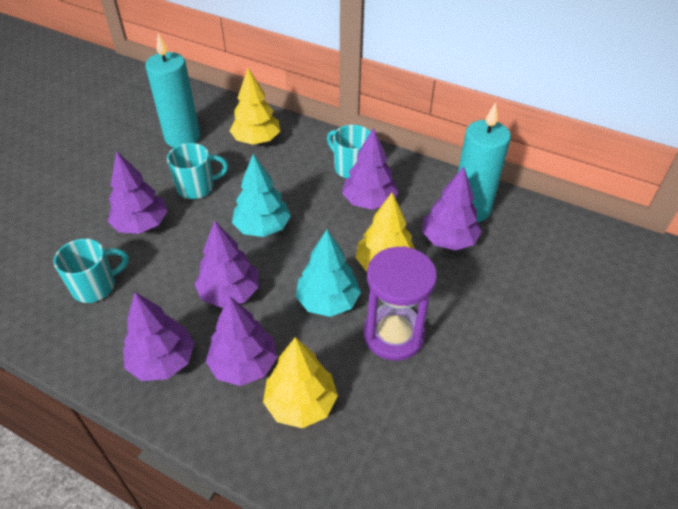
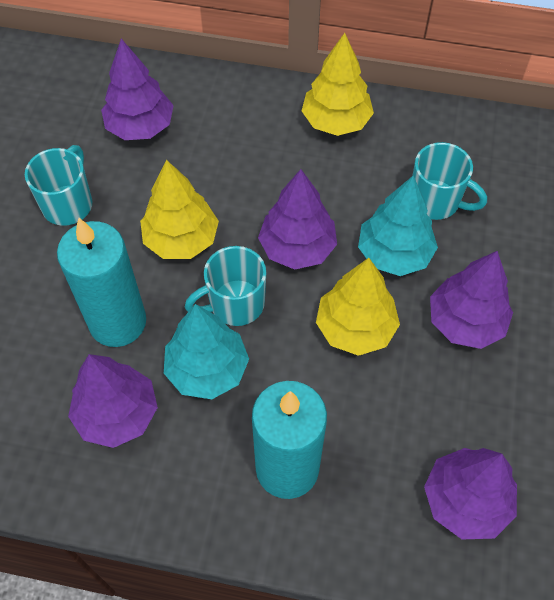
purple hourglass: 1 -> 0
purple tree: 6 -> 5

